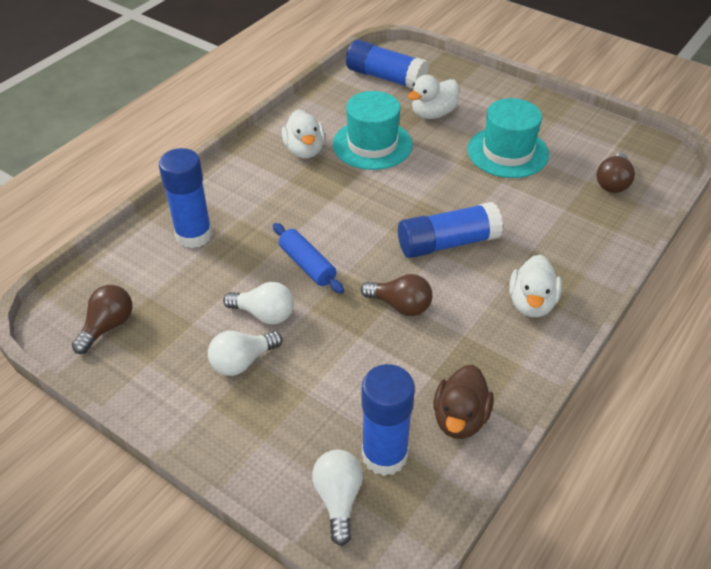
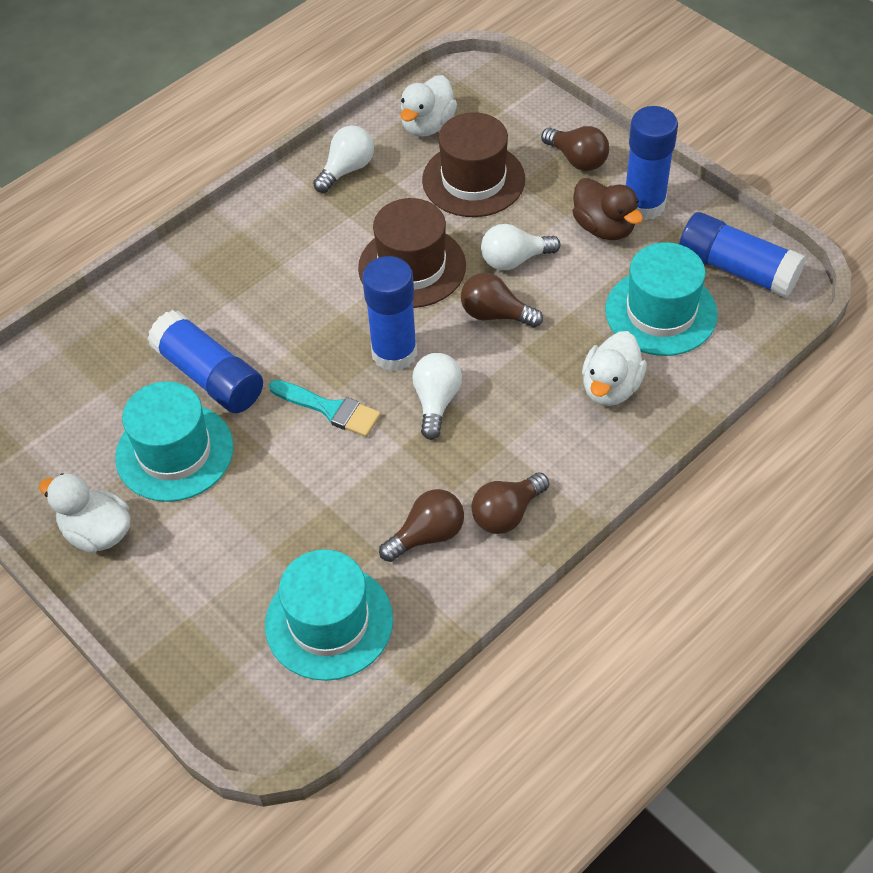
blue rolling pin: 1 -> 0
brown hat: 0 -> 2
brown light bulb: 3 -> 4
turquoise brush: 0 -> 1
turquoise hat: 2 -> 3

